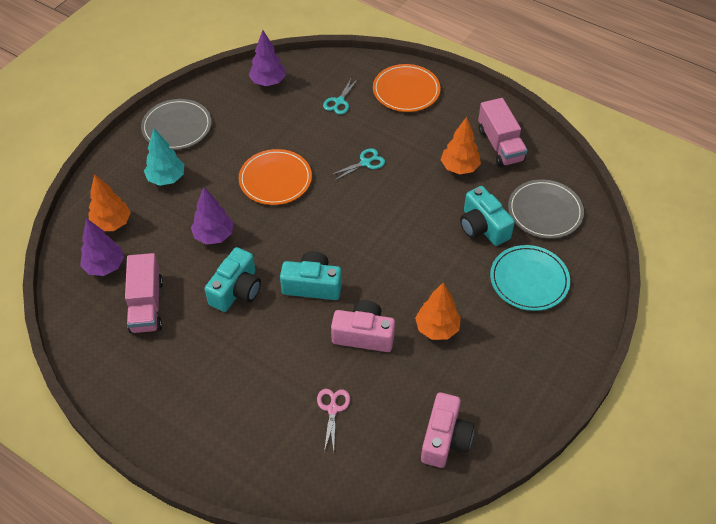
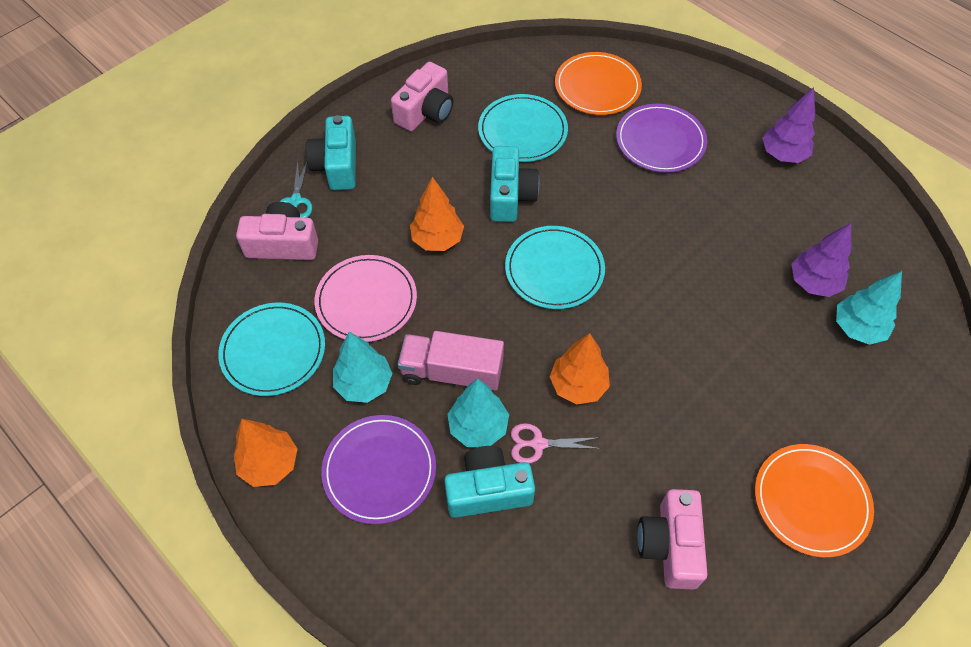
grey plate: 2 -> 0
pink camera: 2 -> 3
pink plate: 0 -> 1
pink truck: 2 -> 1
purple plate: 0 -> 2
purple tree: 3 -> 2
turquoise plate: 1 -> 3
turquoise scissors: 2 -> 1
turquoise tree: 1 -> 3

